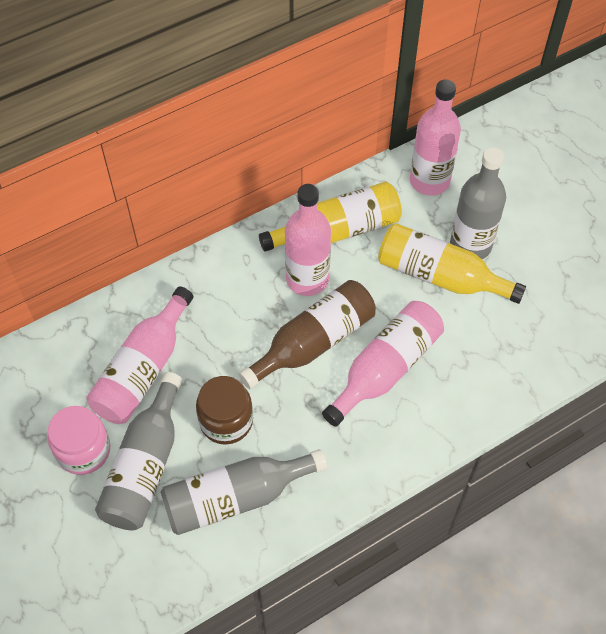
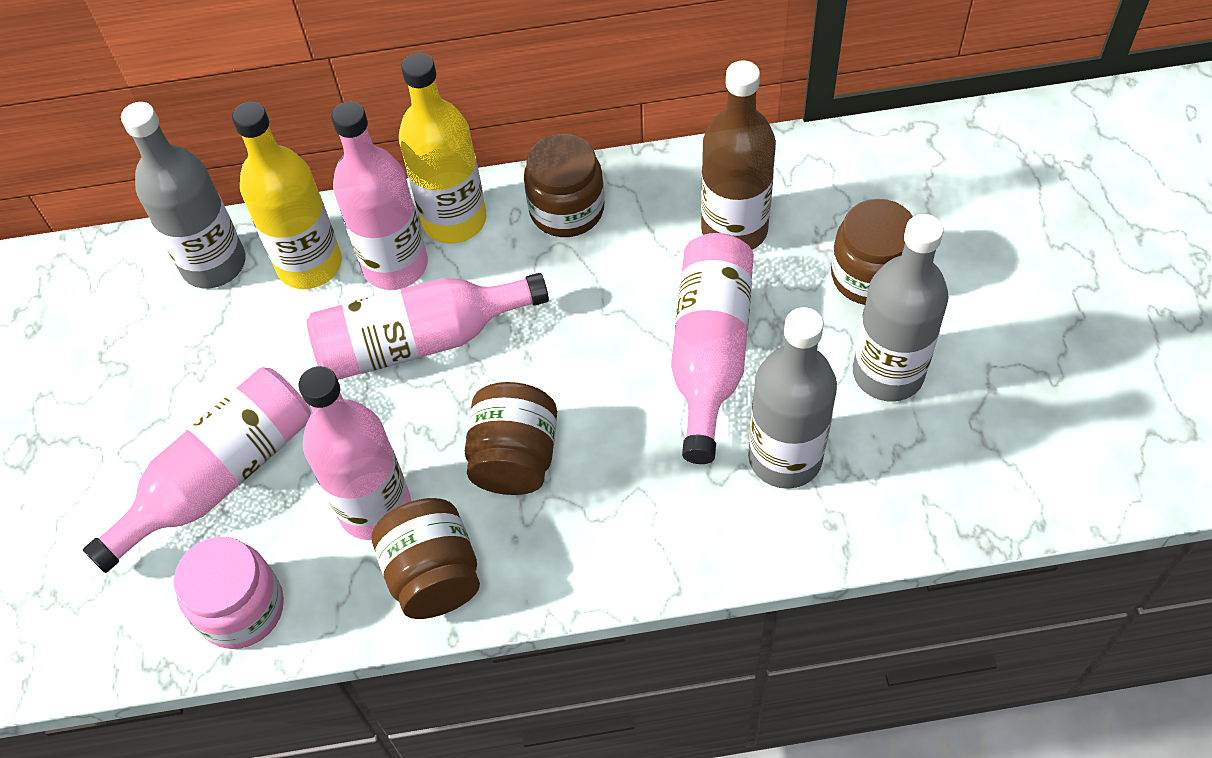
brown jar: 1 -> 4
pink bottle: 4 -> 5

